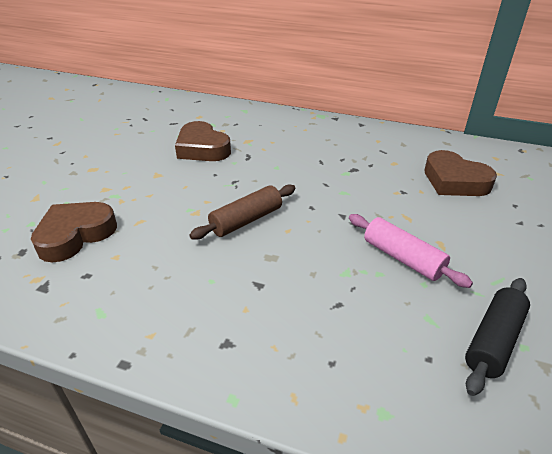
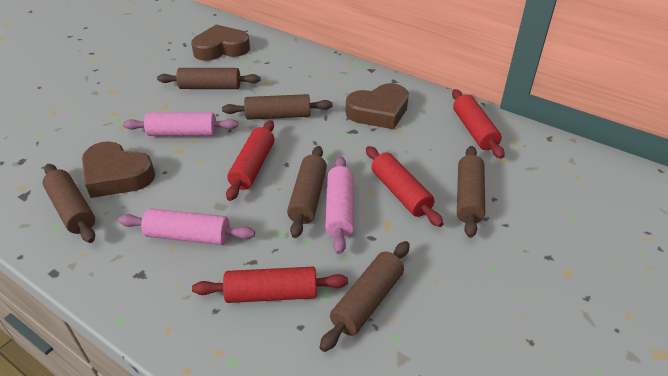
black rolling pin: 1 -> 0
brown rolling pin: 1 -> 6
pink rolling pin: 1 -> 3
red rolling pin: 0 -> 4

